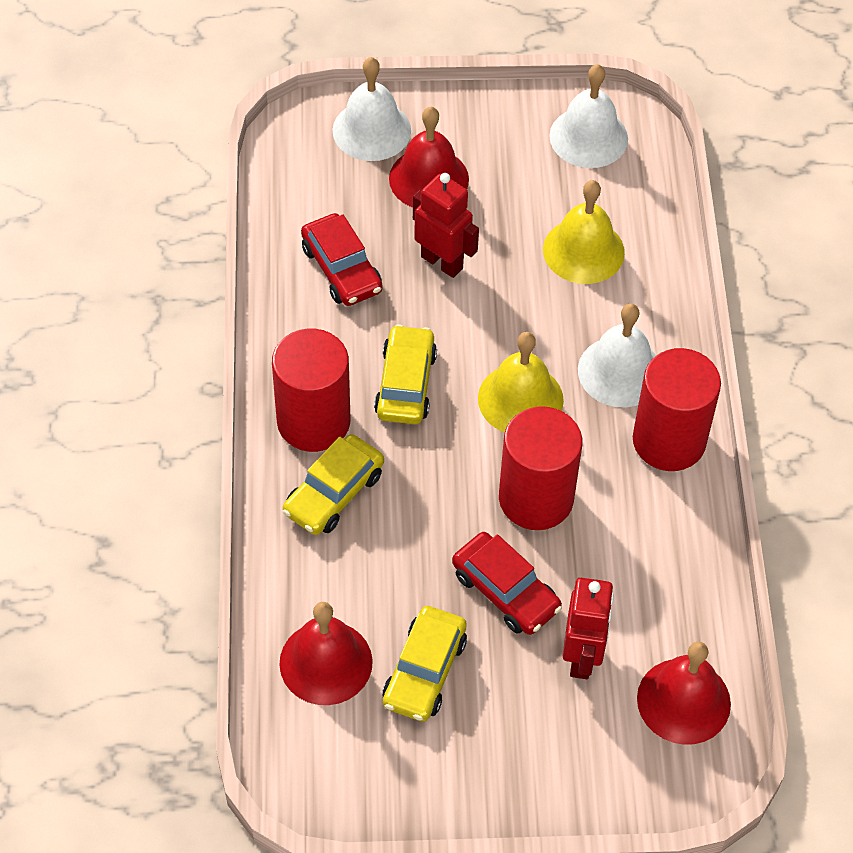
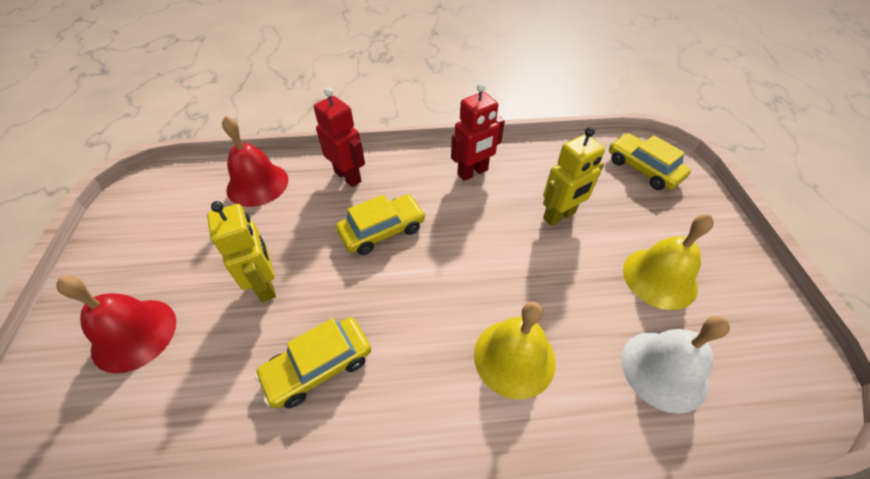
red bell: 3 -> 2
red car: 2 -> 0
red cylinder: 3 -> 0
white bell: 3 -> 1
yellow robot: 0 -> 2

